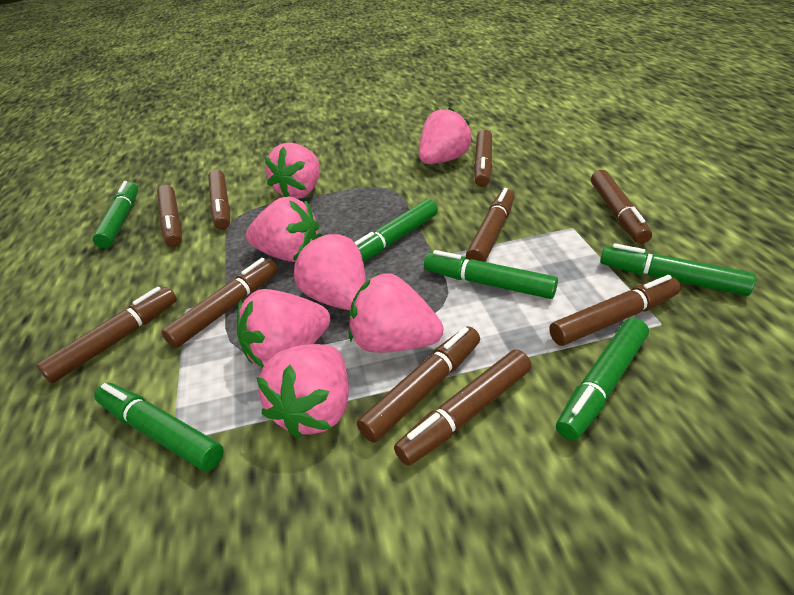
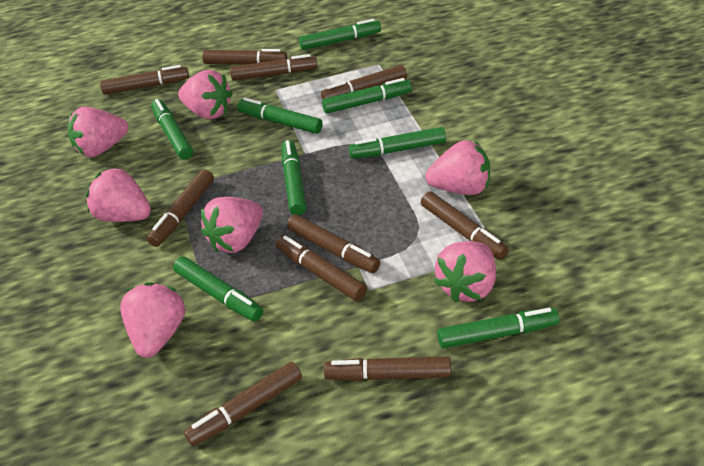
green marker: 6 -> 8

